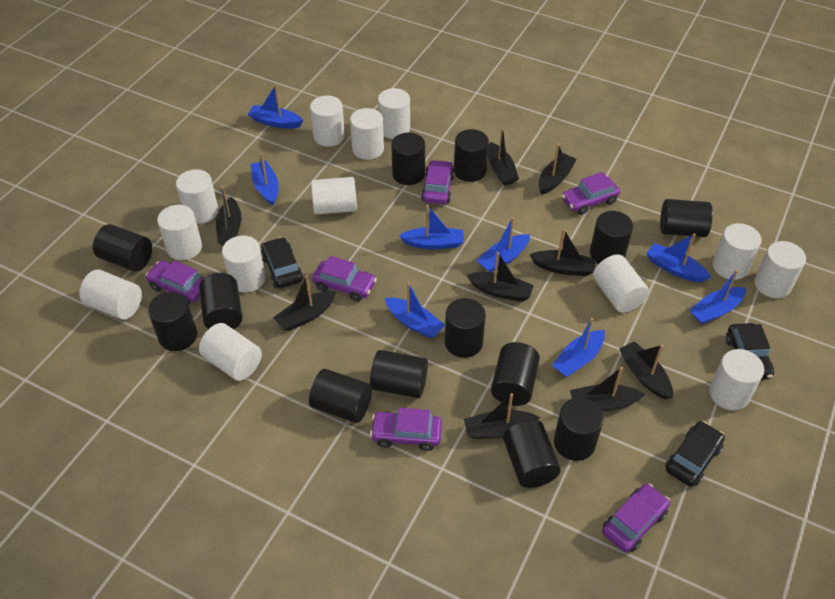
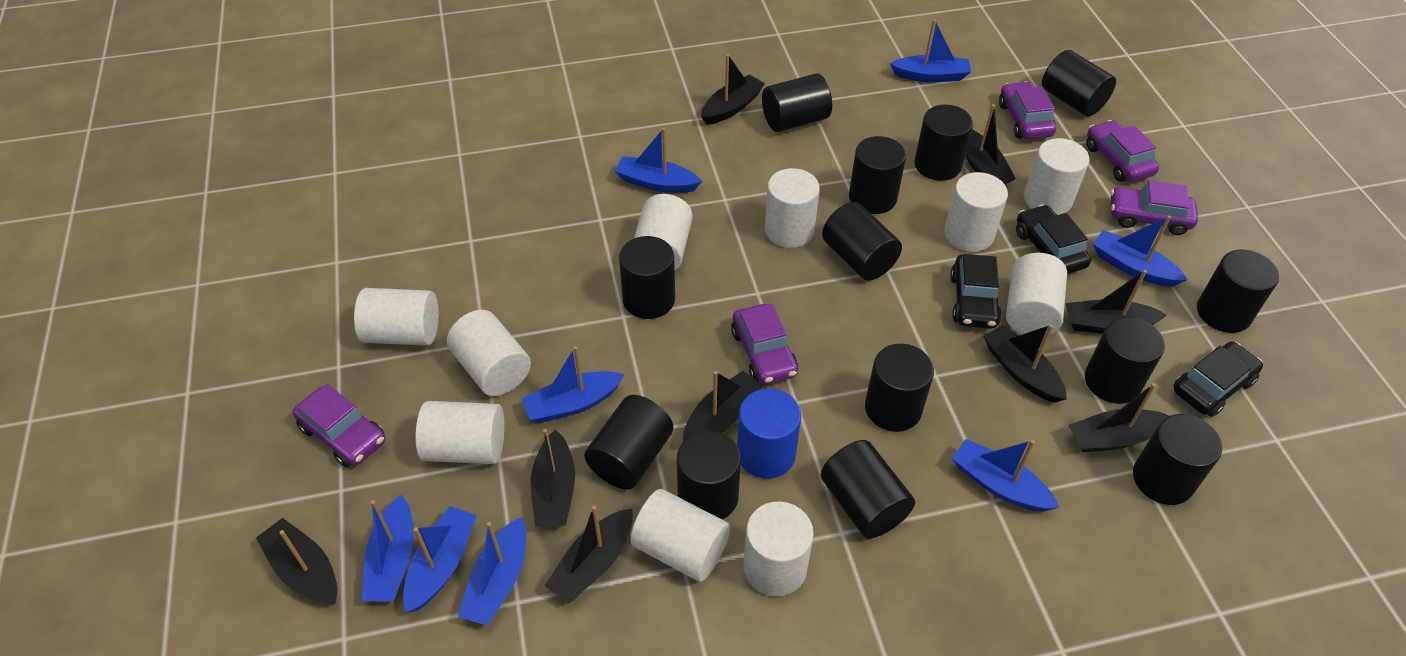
blue cylinder: 0 -> 1
purple car: 6 -> 5
white cylinder: 13 -> 10

